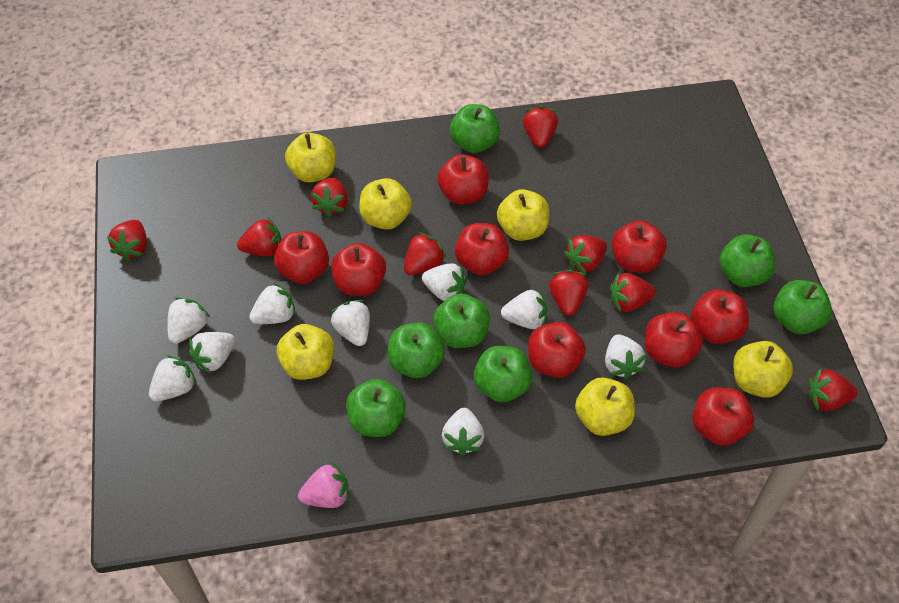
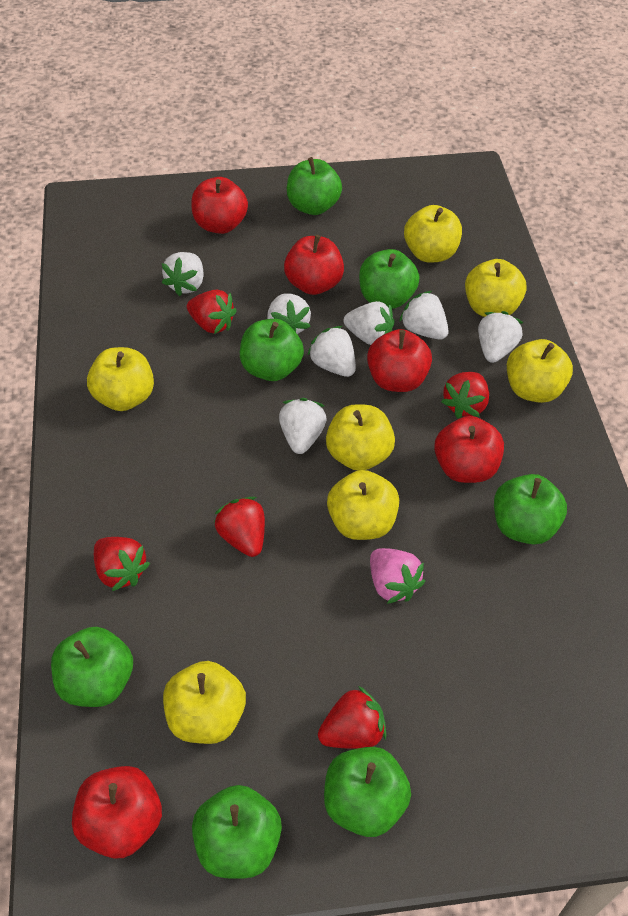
red apple: 9 -> 5
red strawberry: 9 -> 5
white strawberry: 9 -> 7
yellow apple: 6 -> 7

